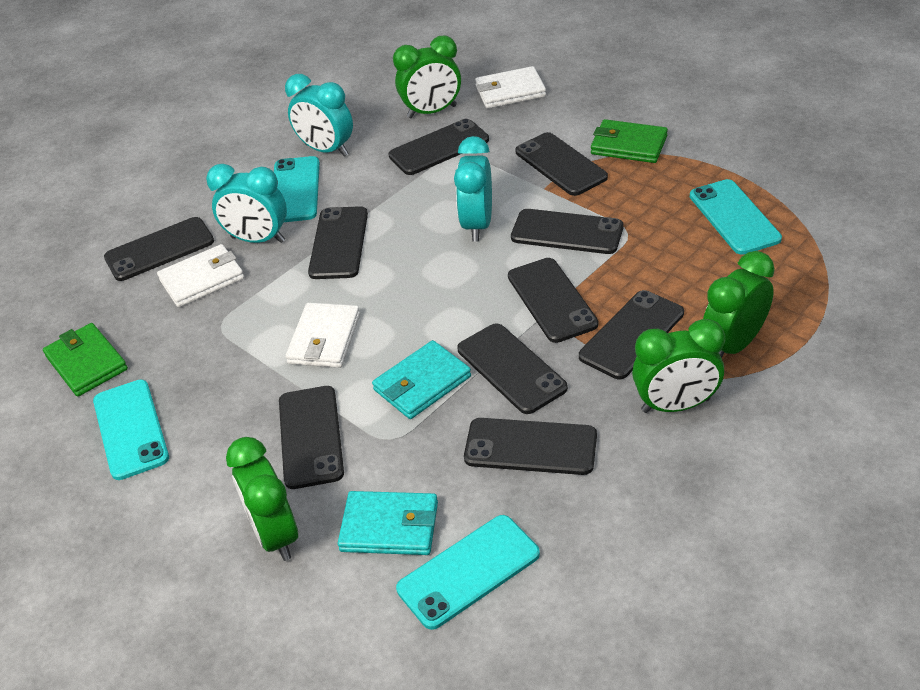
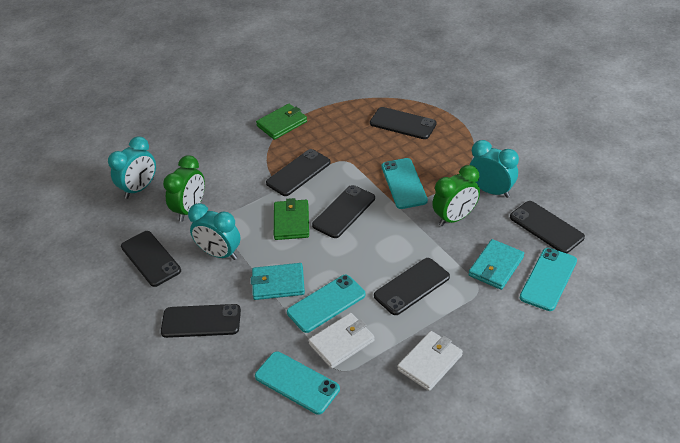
black phone: 10 -> 7
green clock: 4 -> 2
white wallet: 3 -> 2

